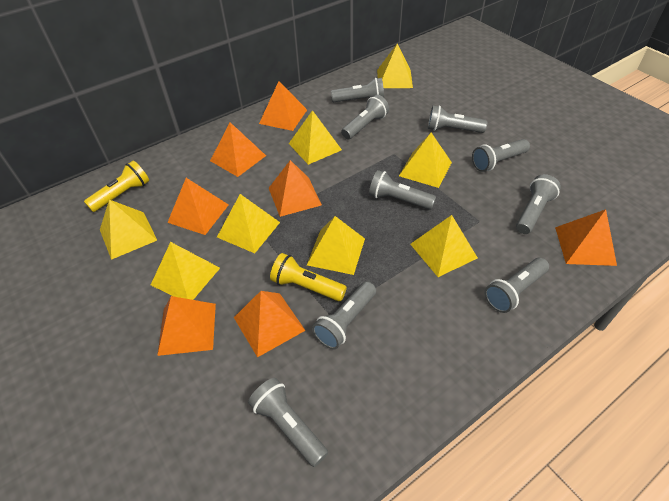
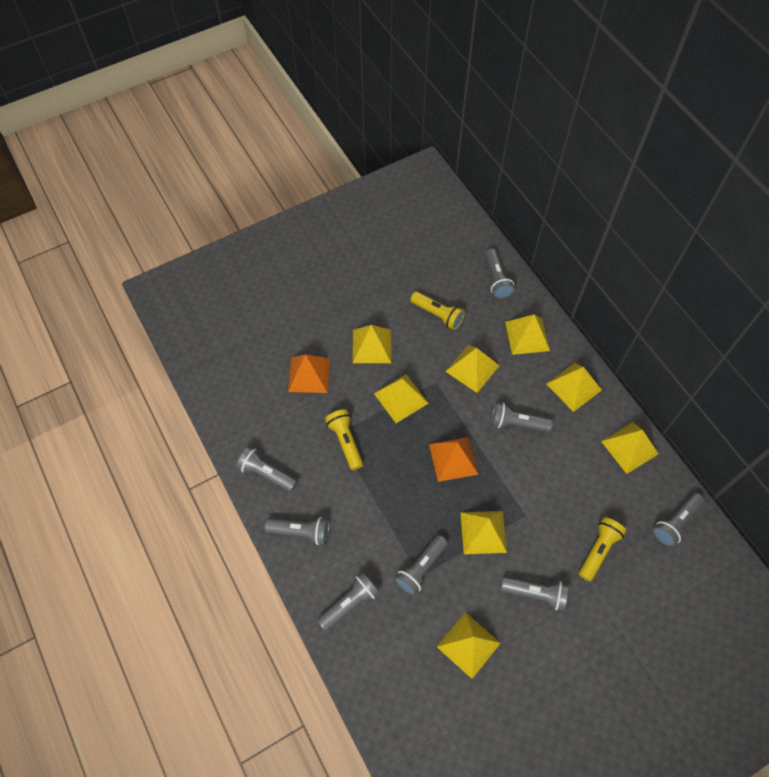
grey flashlight: 9 -> 8
orange pyramid: 7 -> 2
yellow flashlight: 2 -> 3

